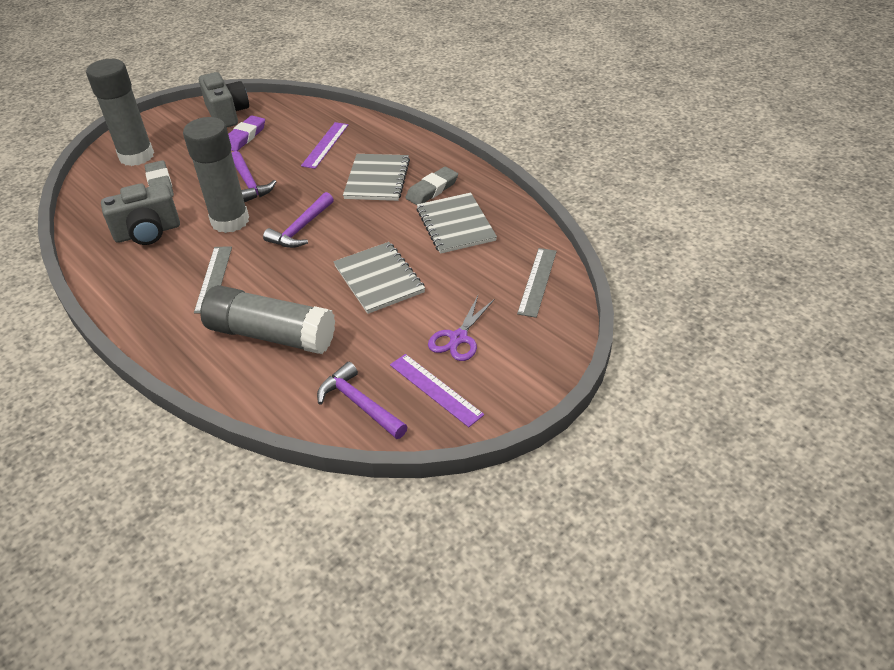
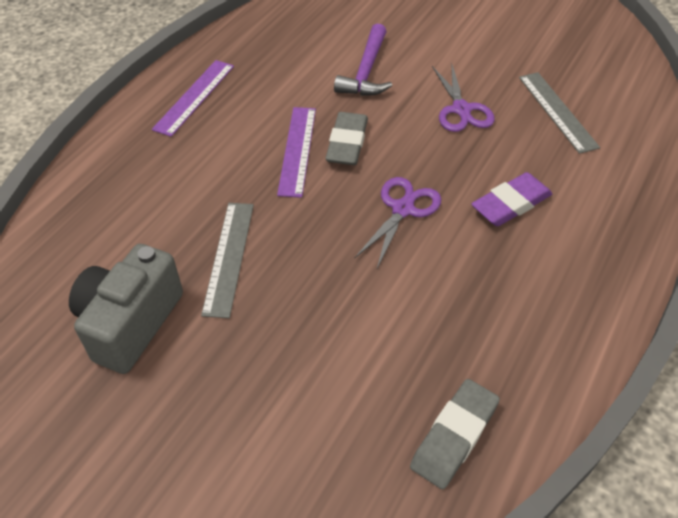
grey camera: 2 -> 1
grey glue stick: 3 -> 0
grey notebook: 3 -> 0
purple hammer: 3 -> 1
purple scissors: 1 -> 2

